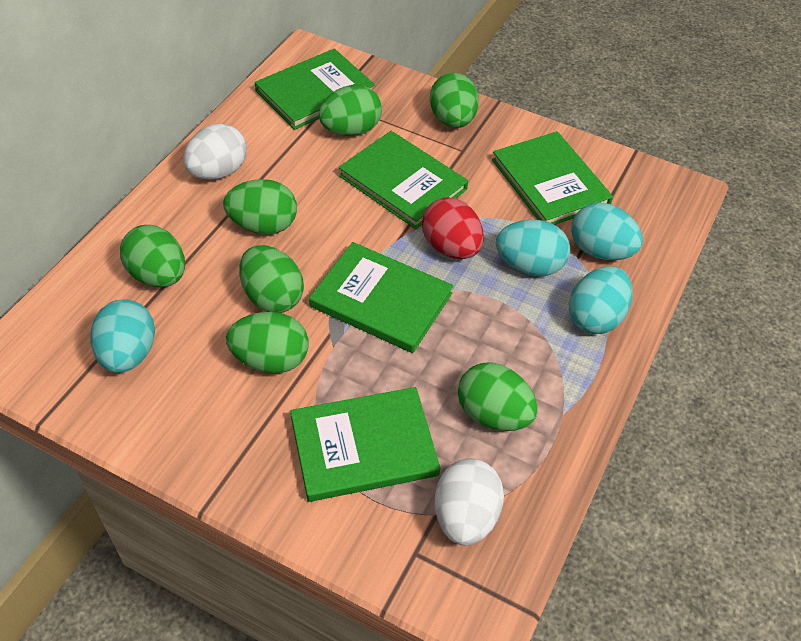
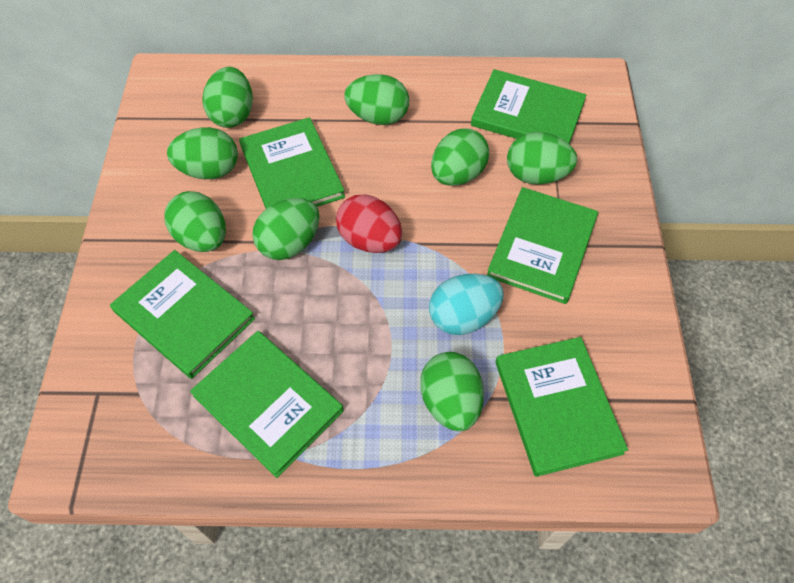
green book: 5 -> 6
green egg: 7 -> 8
turquoise egg: 4 -> 1
white egg: 2 -> 0

